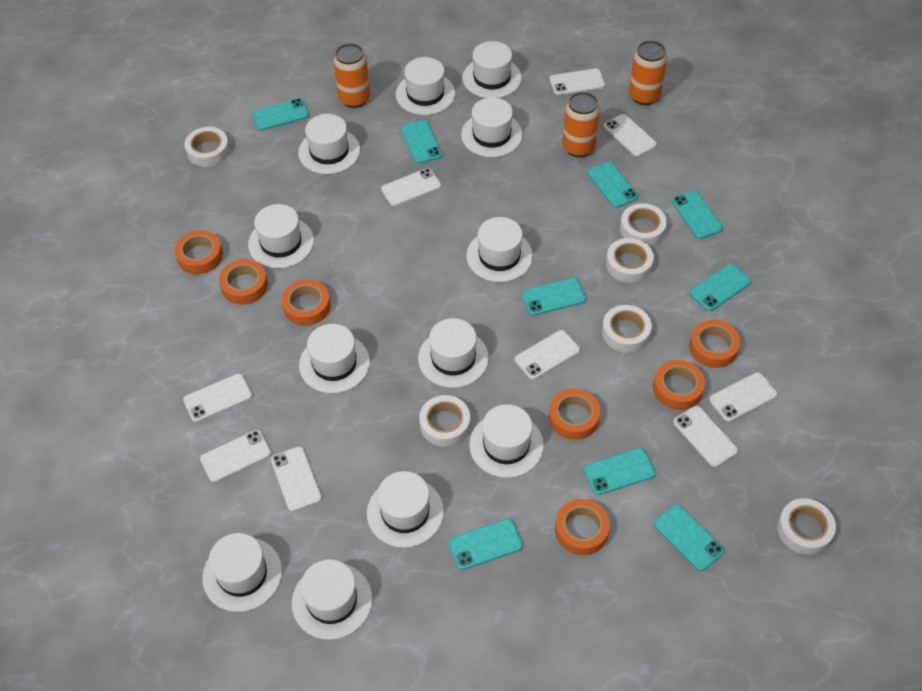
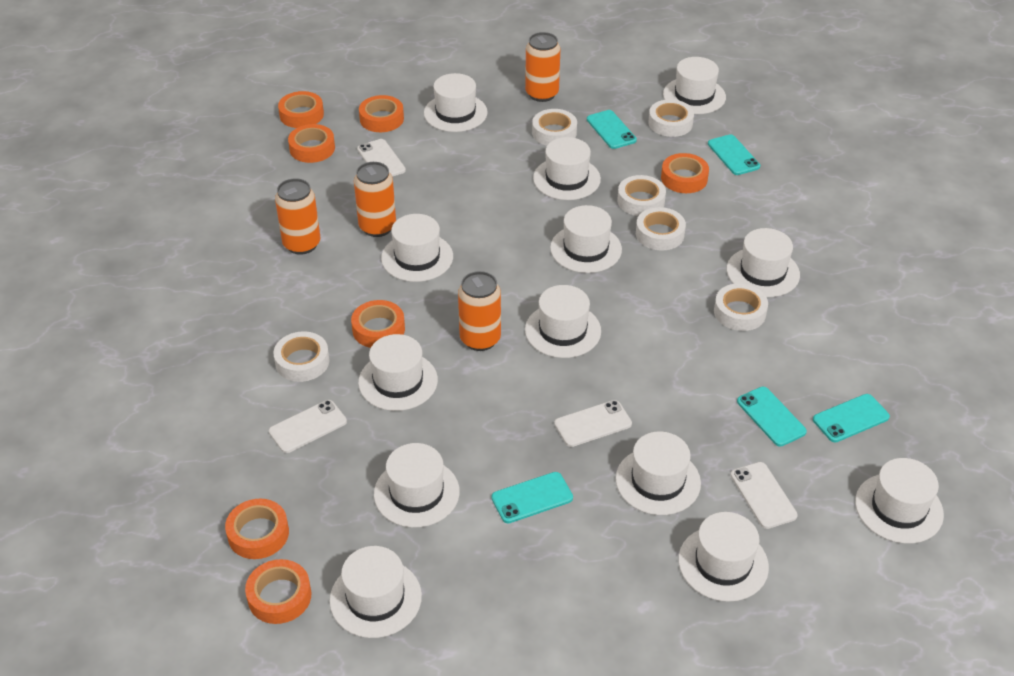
orange can: 3 -> 4
turquoise phone: 9 -> 5
white hat: 12 -> 13
white phone: 9 -> 4

